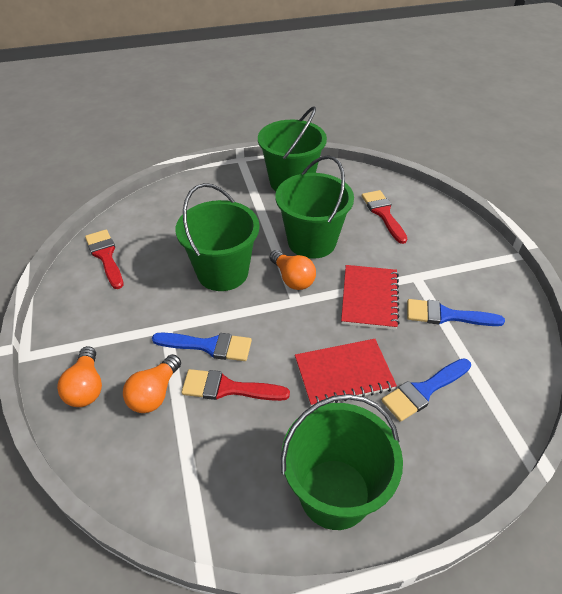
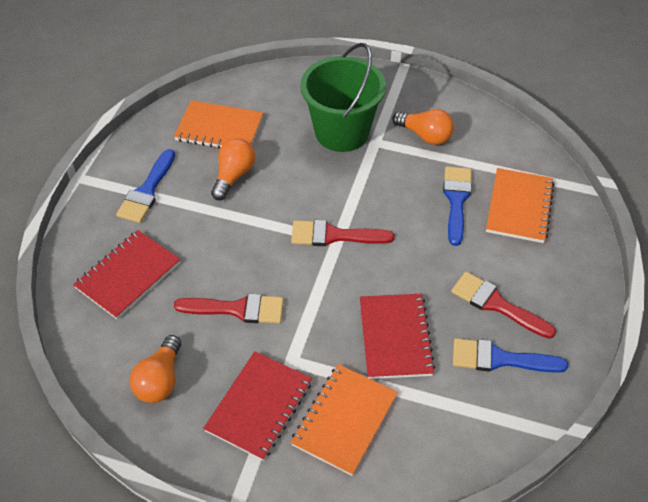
green bucket: 4 -> 1
orange notebook: 0 -> 3
red notebook: 2 -> 3

